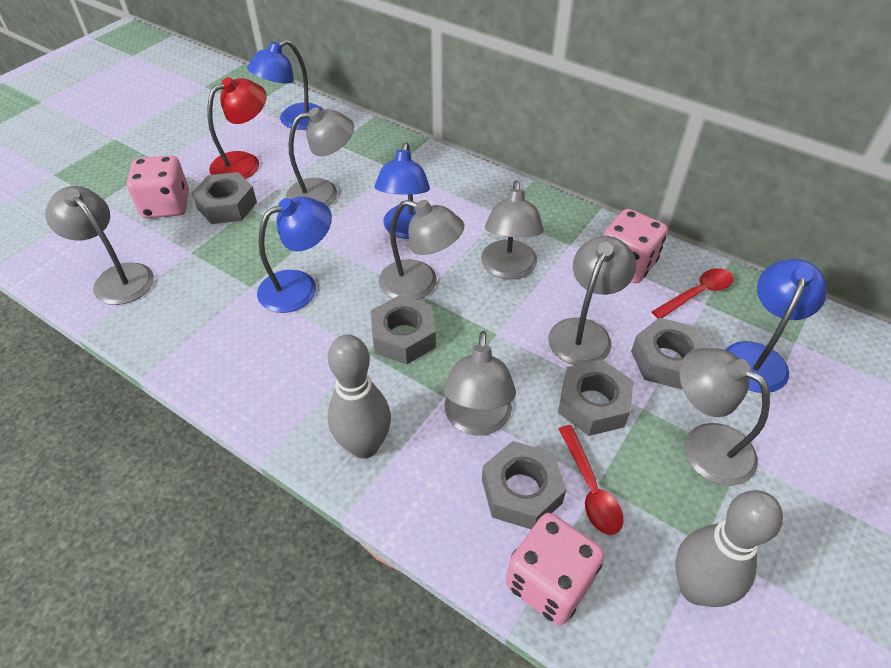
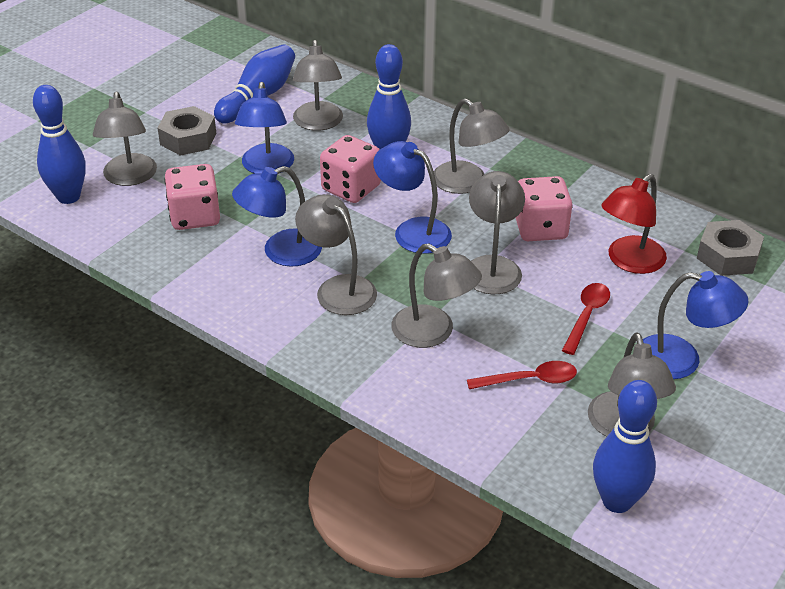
blue bowling pin: 0 -> 4
grey bowling pin: 2 -> 0
grey nut: 5 -> 2

